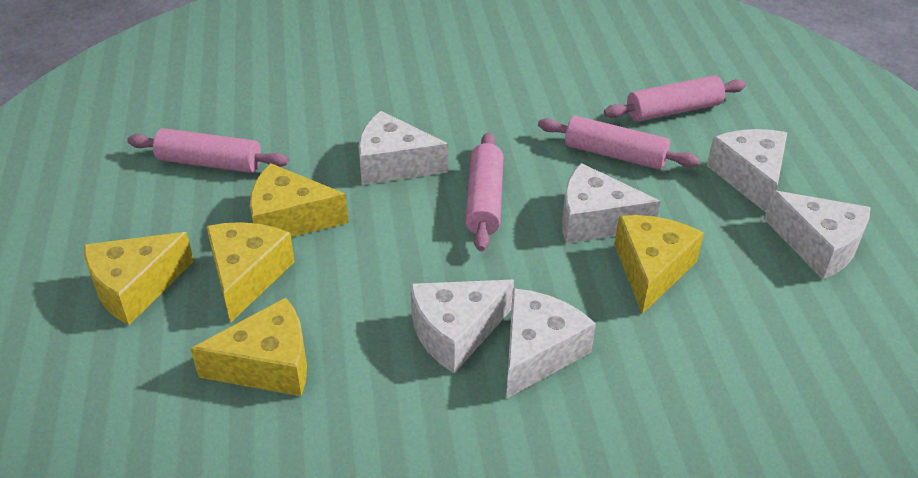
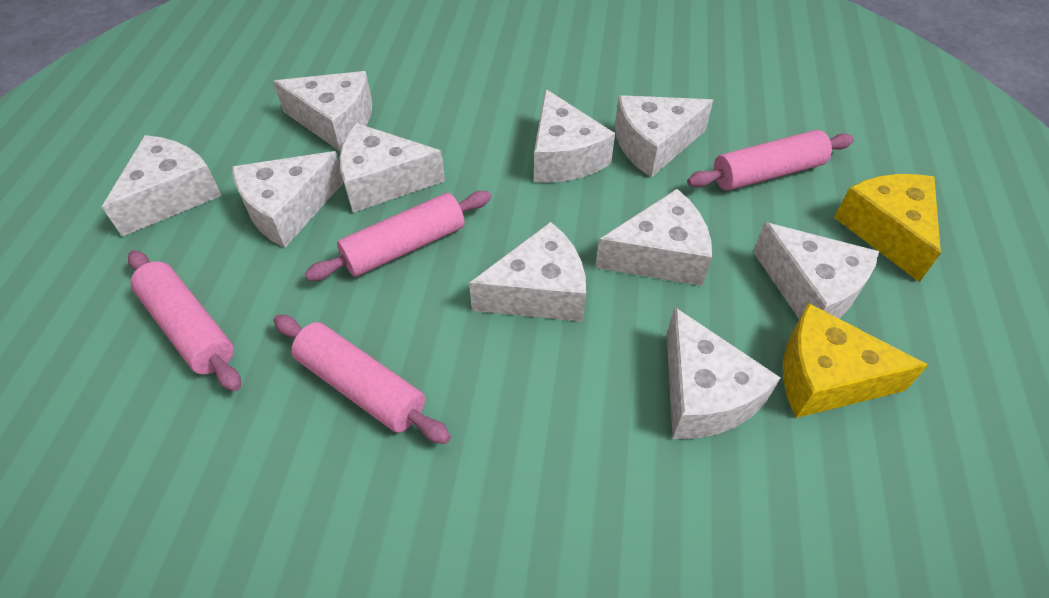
white cheese: 6 -> 10
yellow cheese: 5 -> 2

